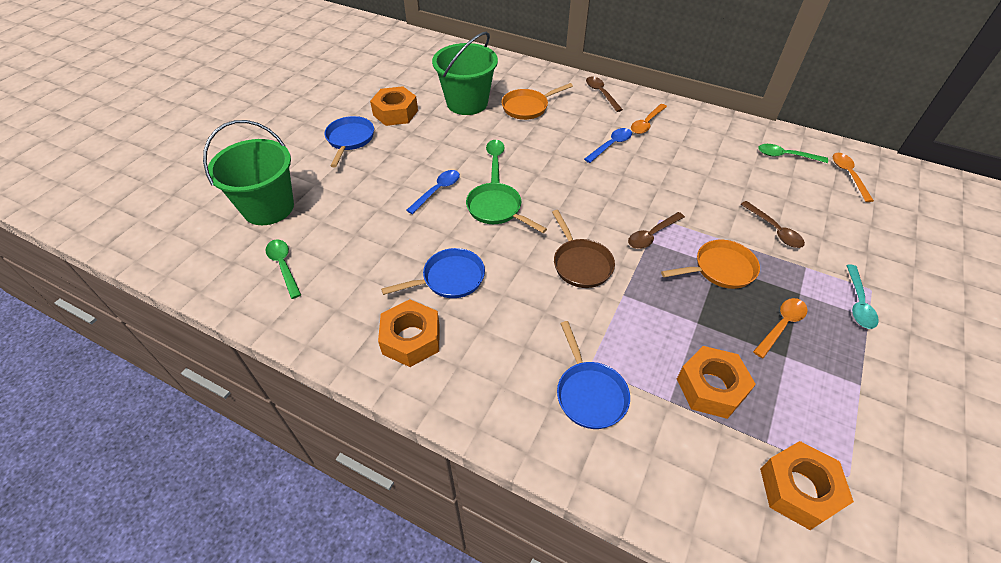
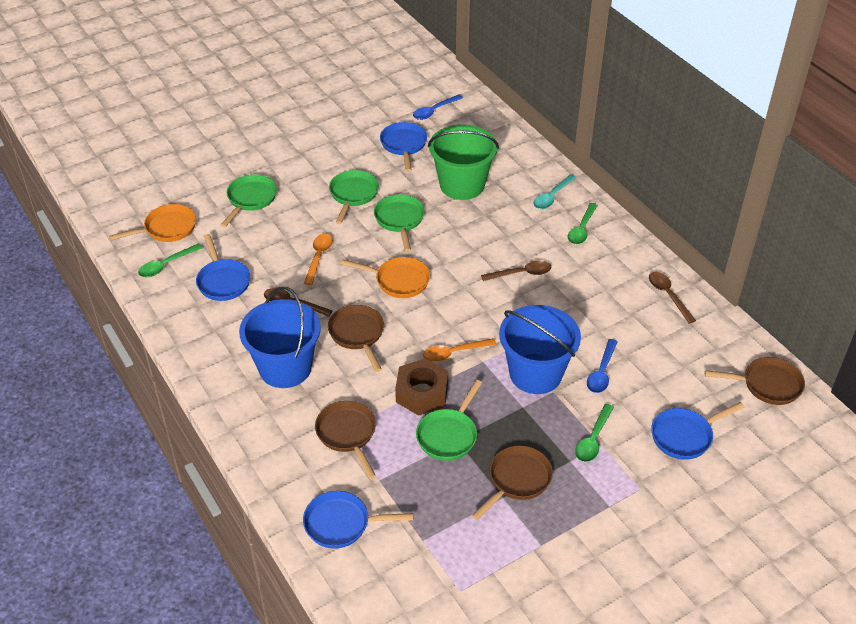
blue bucket: 0 -> 2
blue pan: 3 -> 4
brown nut: 0 -> 1
brown pan: 1 -> 4
green bucket: 2 -> 1
green pan: 1 -> 4
orange nut: 4 -> 0
orange spoon: 3 -> 2

